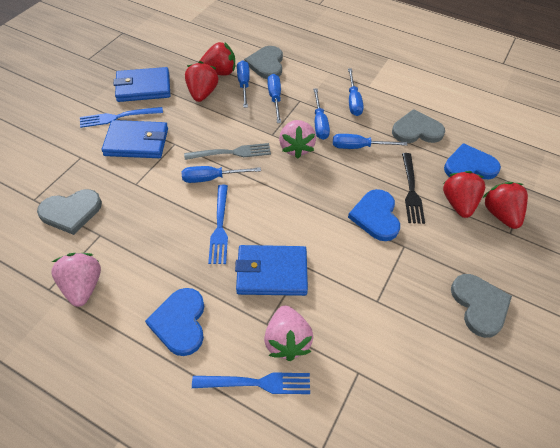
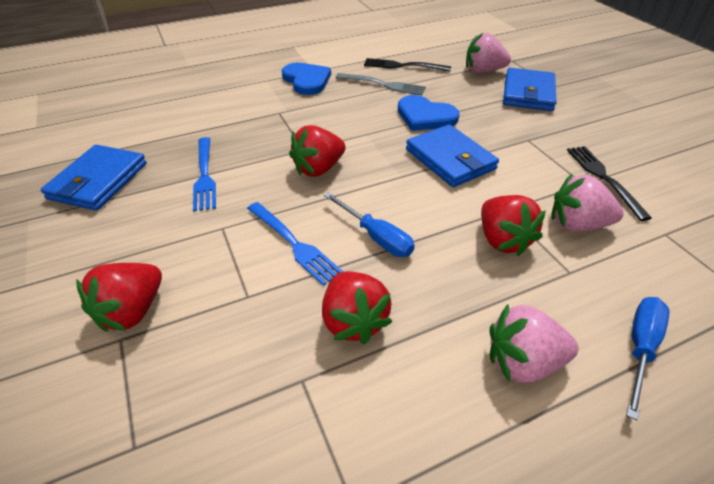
black fork: 1 -> 2
blue fork: 3 -> 2
blue heart: 3 -> 2
blue screwdriver: 6 -> 2
grey heart: 4 -> 0

